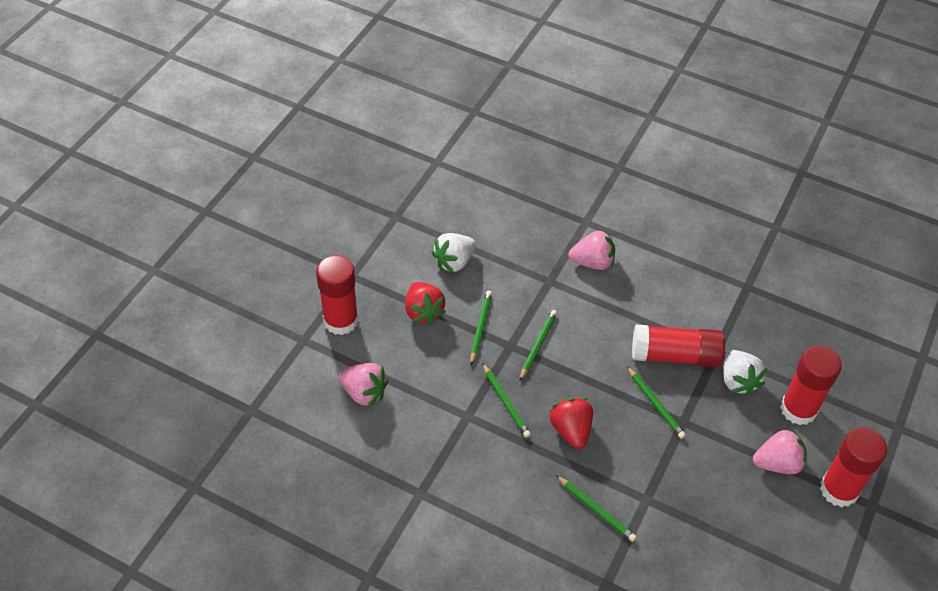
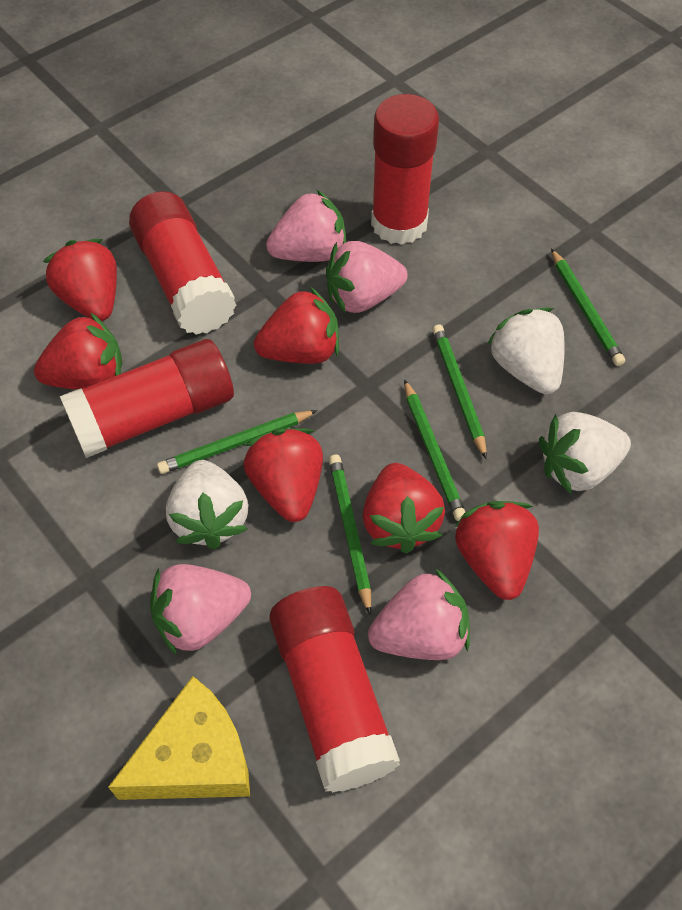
pink strawberry: 3 -> 4
red strawberry: 2 -> 6
white strawberry: 2 -> 3
yellow cheese: 0 -> 1

